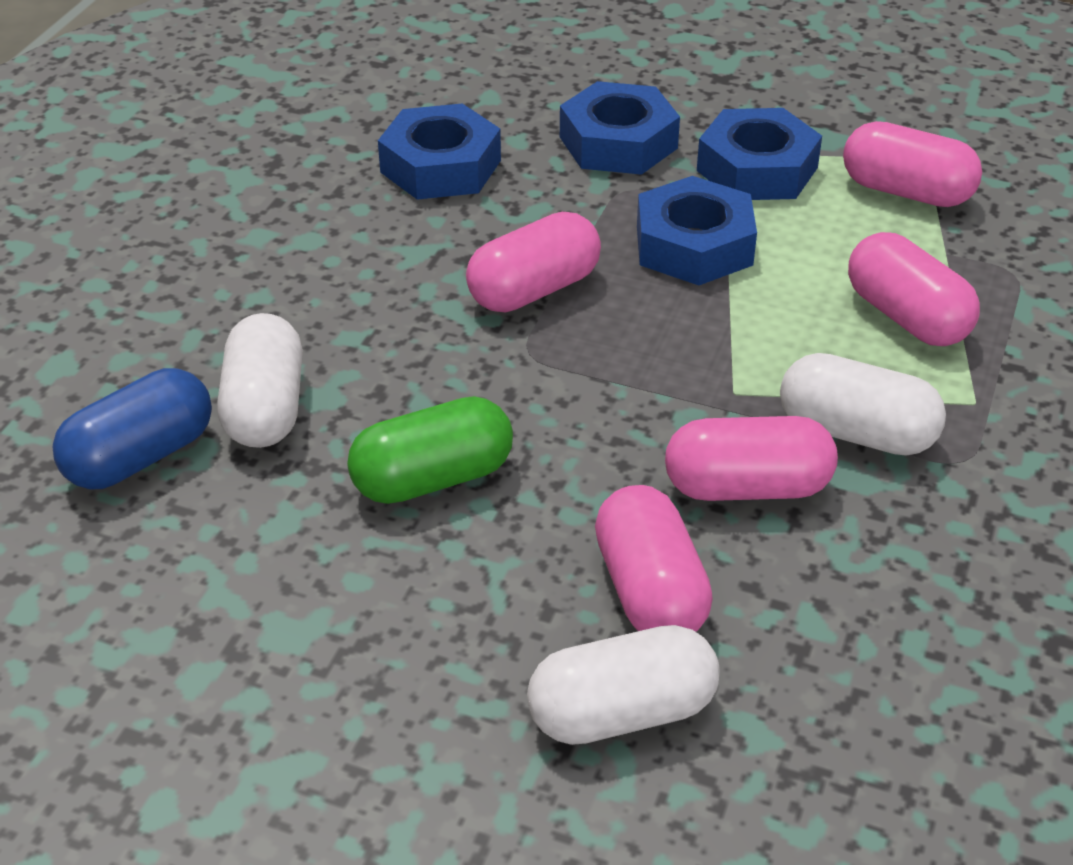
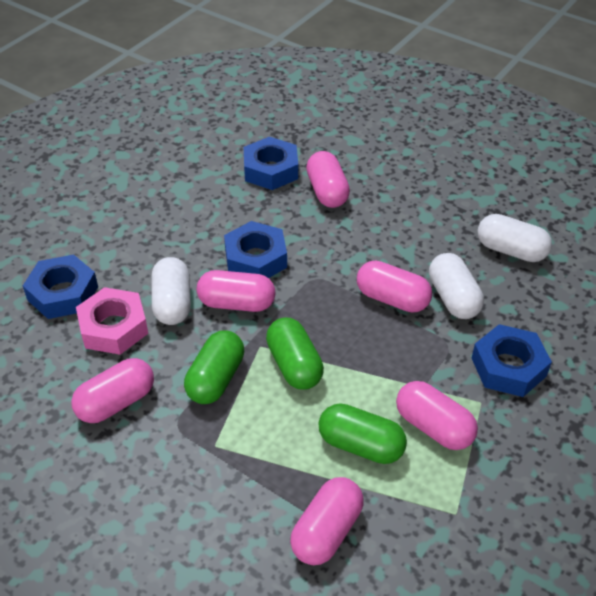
blue capsule: 1 -> 0
green capsule: 1 -> 3
pink capsule: 5 -> 6
pink nut: 0 -> 1

